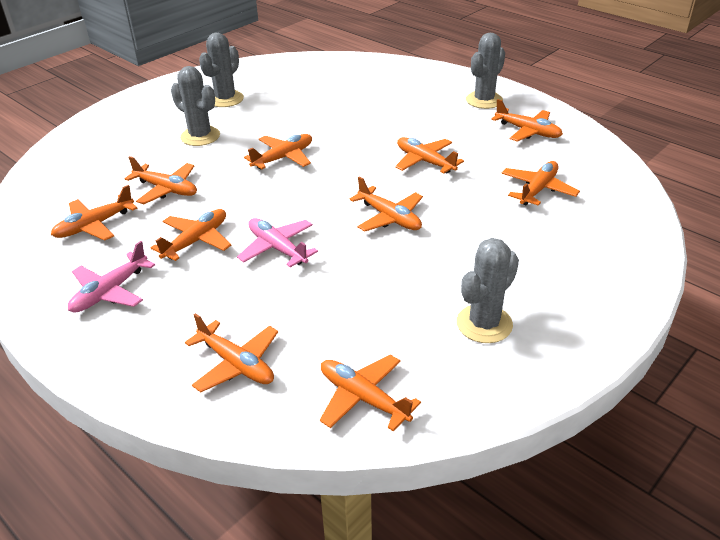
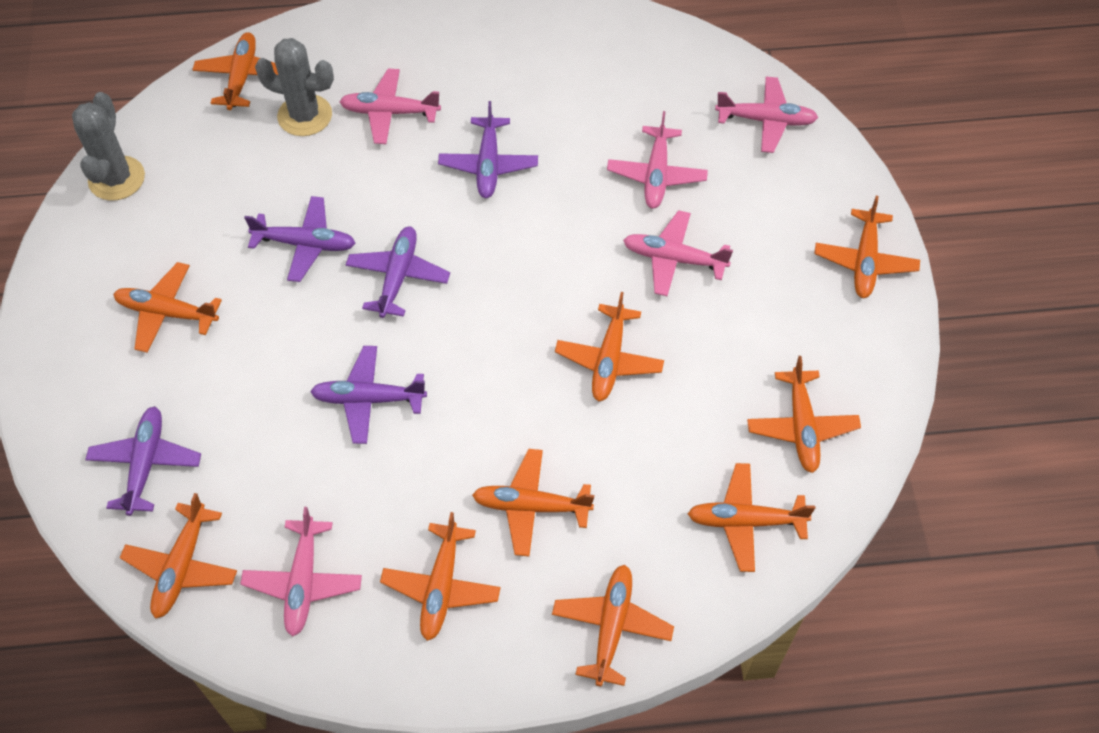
grey cactus: 4 -> 2
pink plane: 2 -> 5
purple plane: 0 -> 5

